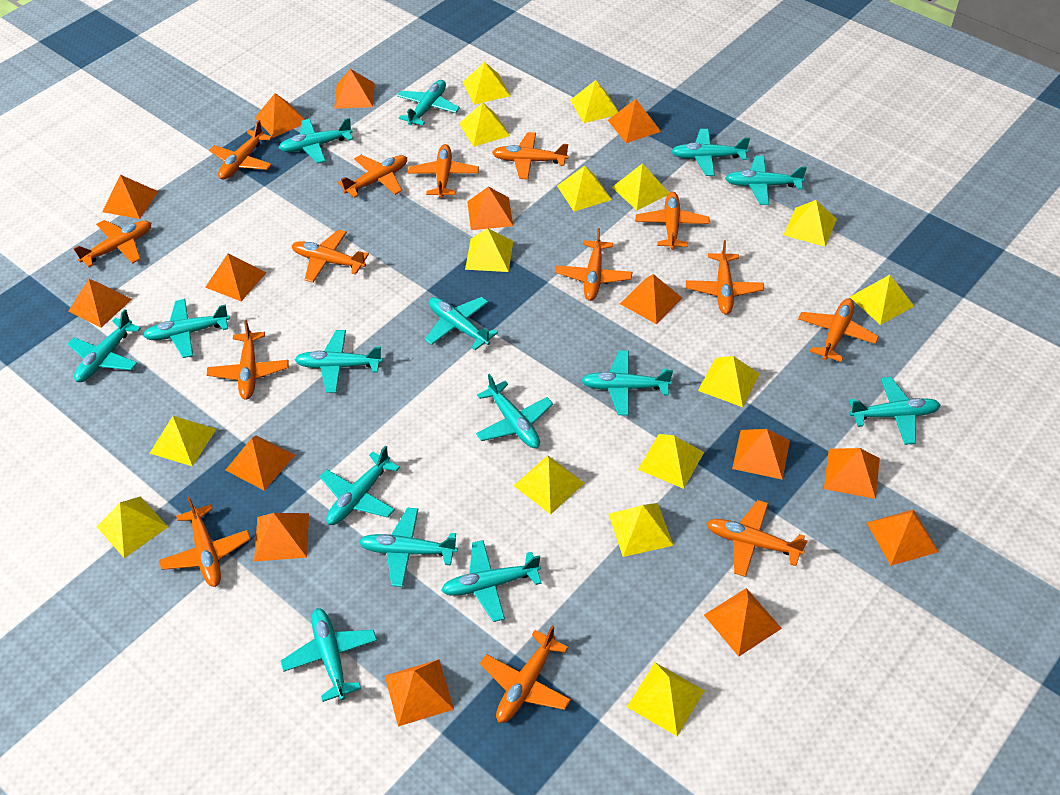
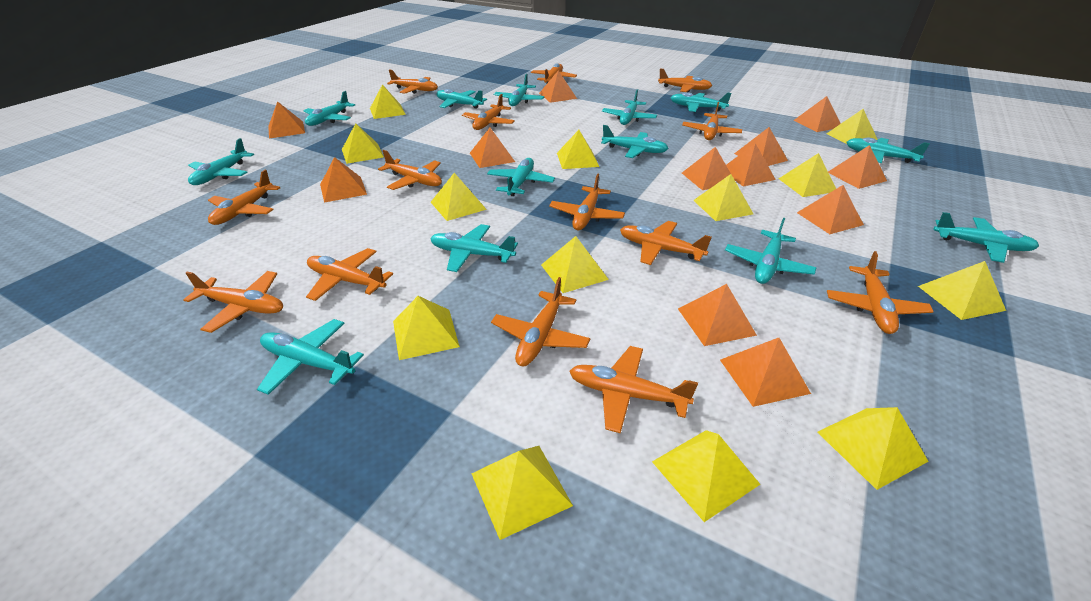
orange pyramid: 15 -> 12
turquoise plane: 15 -> 13
yellow pyramid: 15 -> 13

